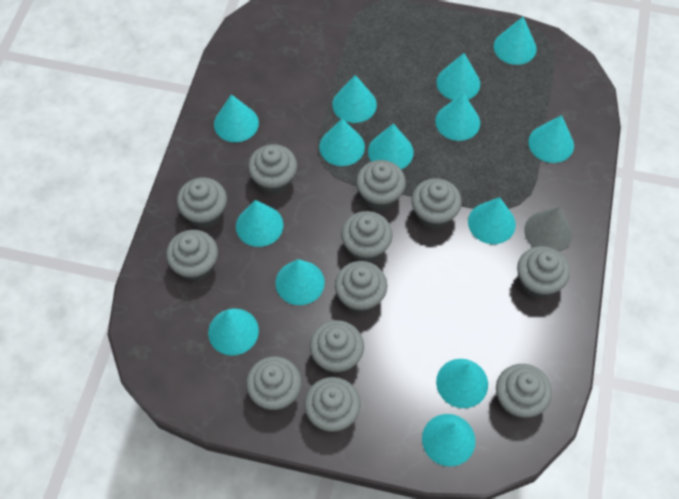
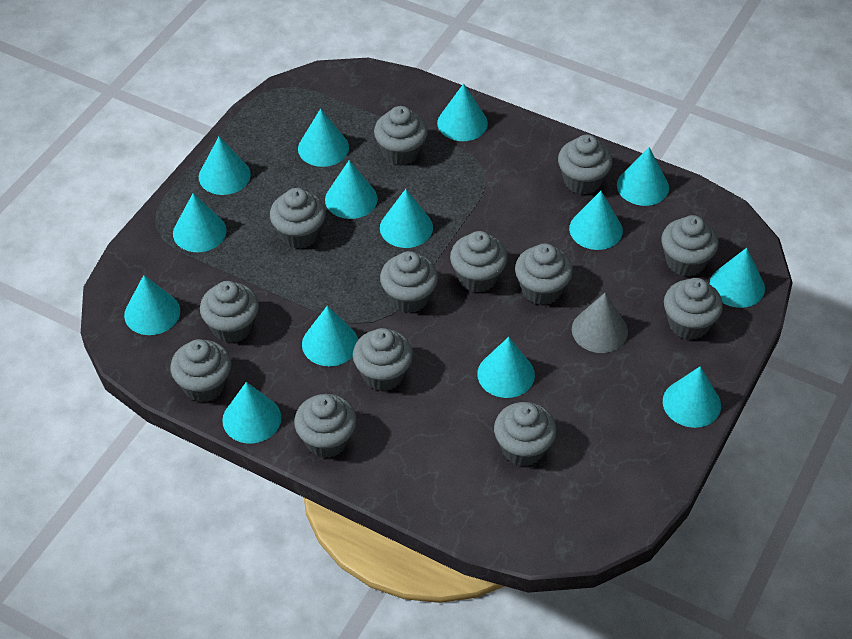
grey cupcake: 12 -> 13

